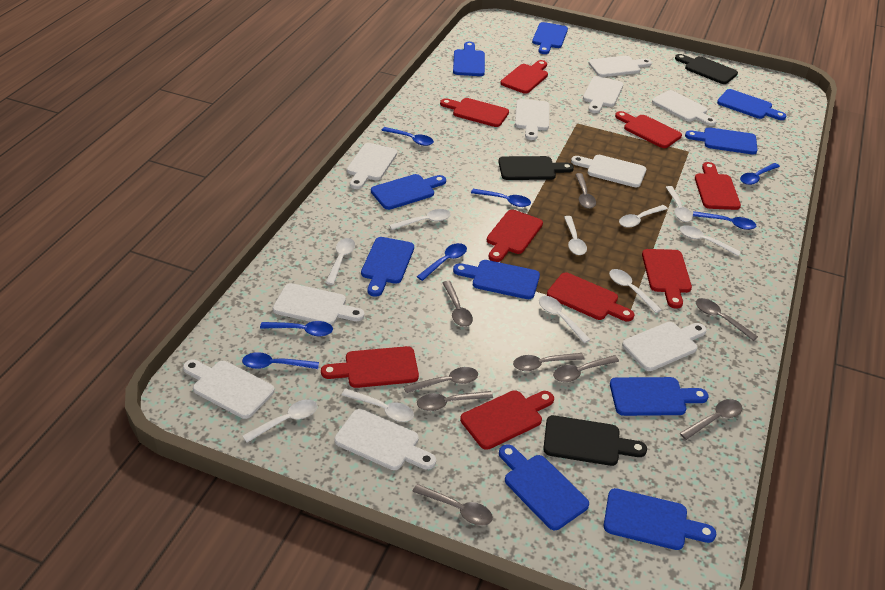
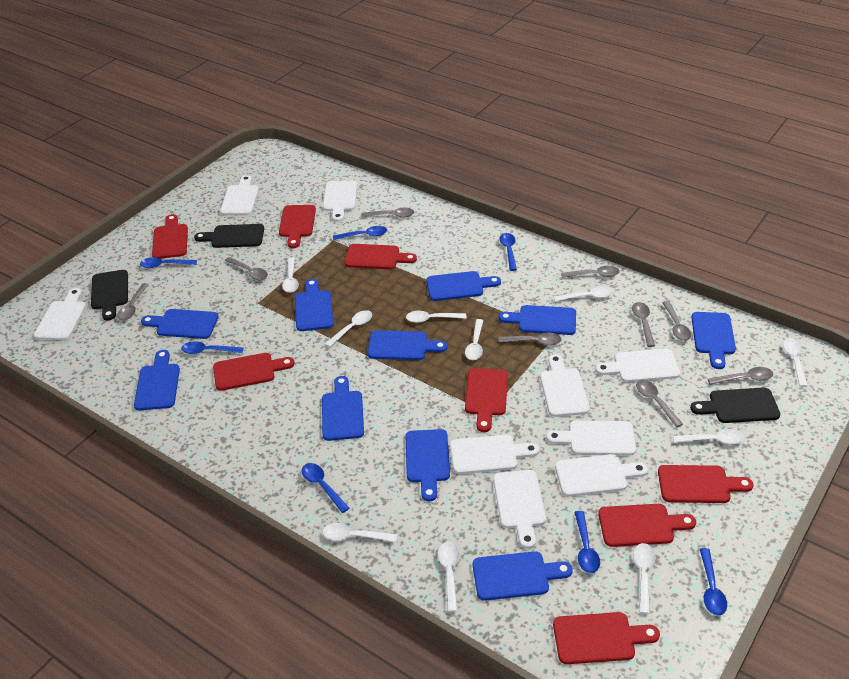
red cutting board: 9 -> 8
white cutting board: 10 -> 9

